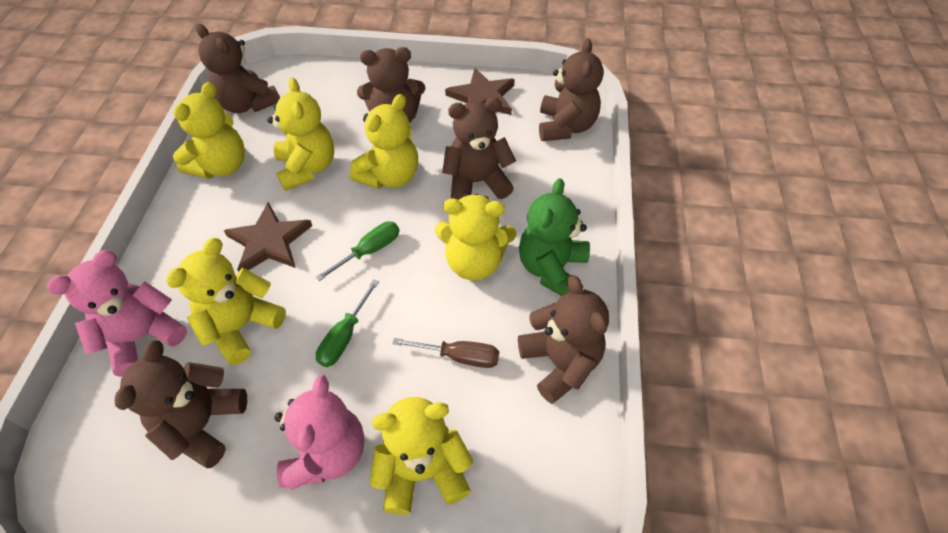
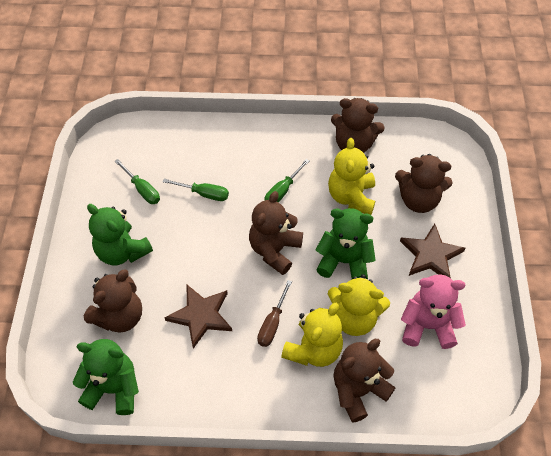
brown teddy bear: 6 -> 5
green screwdriver: 2 -> 3
green teddy bear: 1 -> 3
pink teddy bear: 2 -> 1
yellow teddy bear: 6 -> 3

